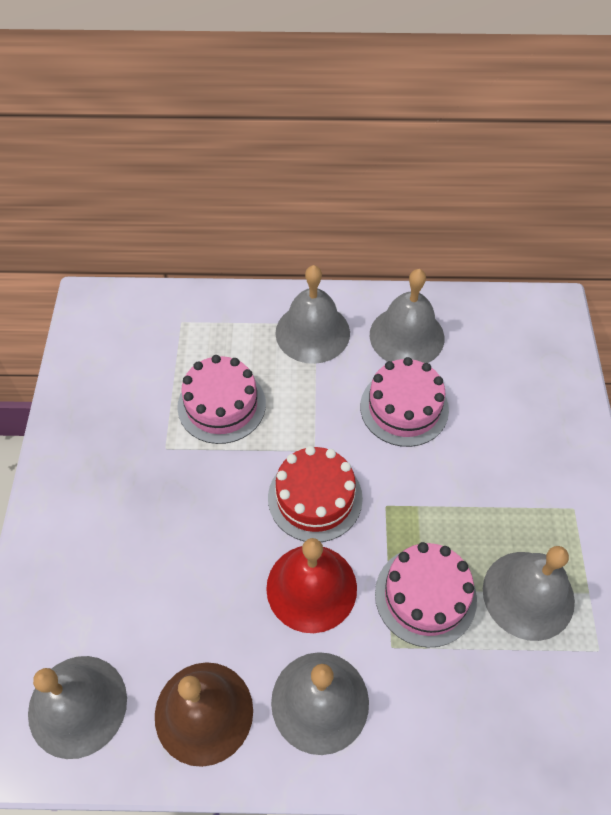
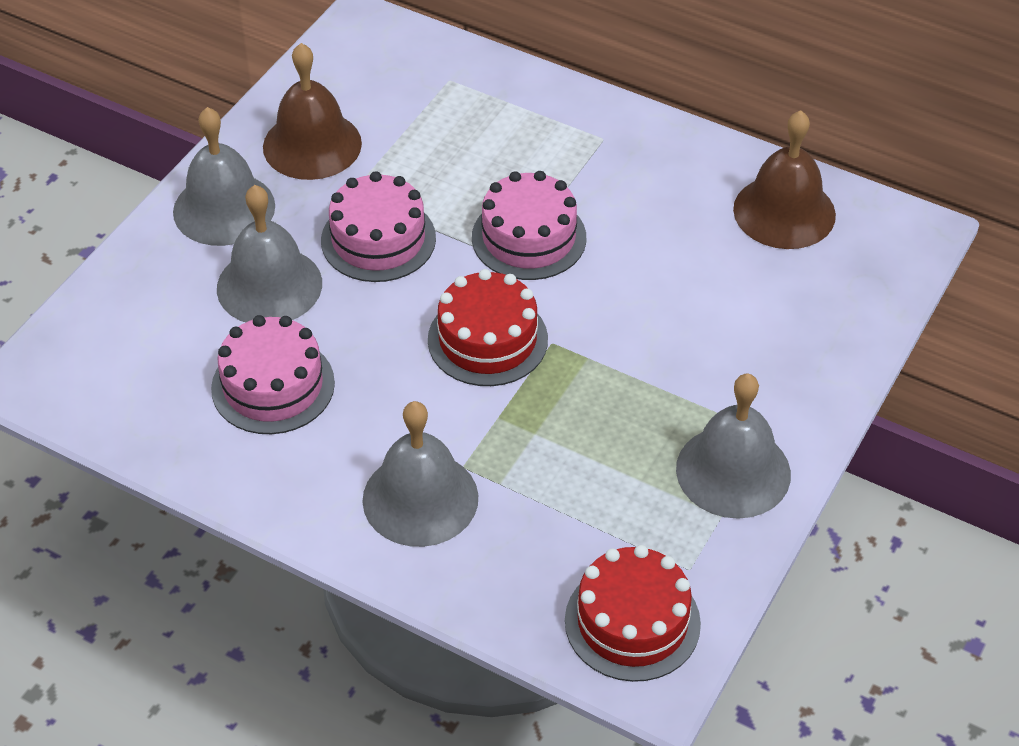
brown bell: 1 -> 2
grey bell: 5 -> 4
red bell: 1 -> 0
red cake: 1 -> 2

